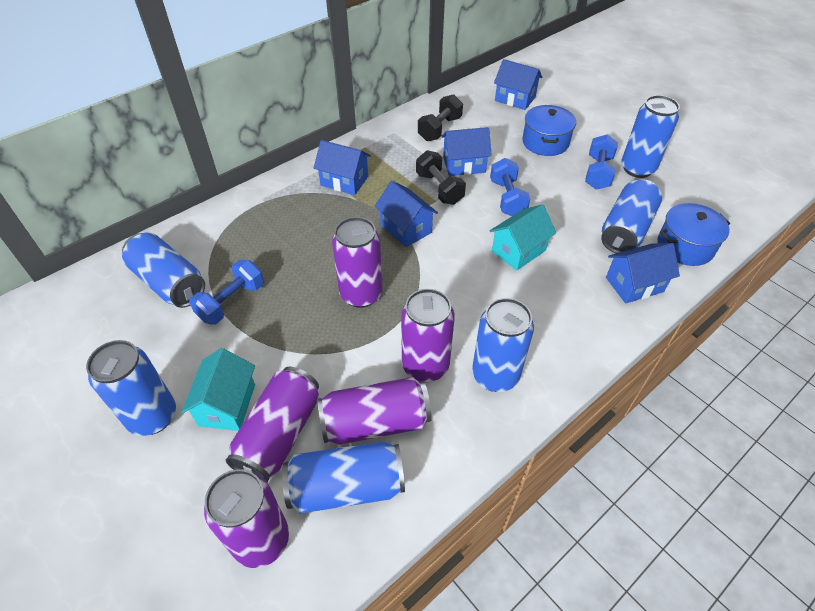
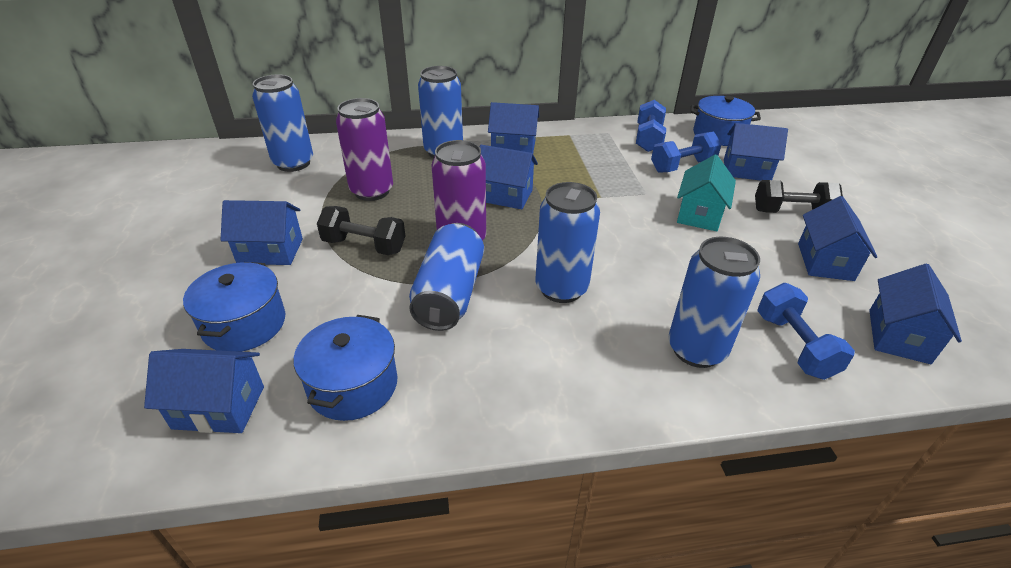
blue can: 6 -> 5
blue house: 5 -> 7
blue pot: 2 -> 3
purple can: 5 -> 2
turquoise house: 2 -> 1

